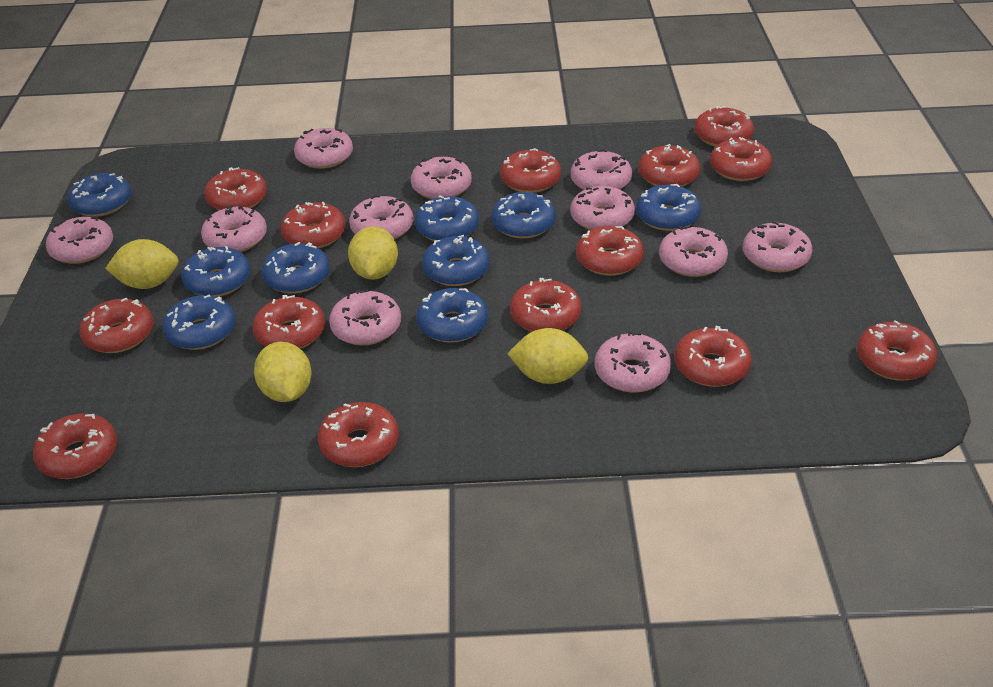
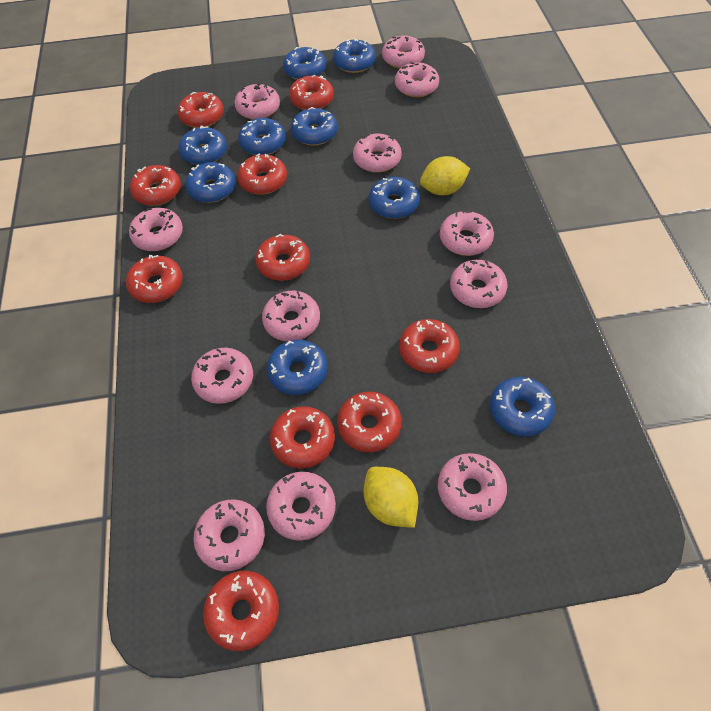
pink donut: 11 -> 12
red donut: 14 -> 10
yellow lemon: 4 -> 2

